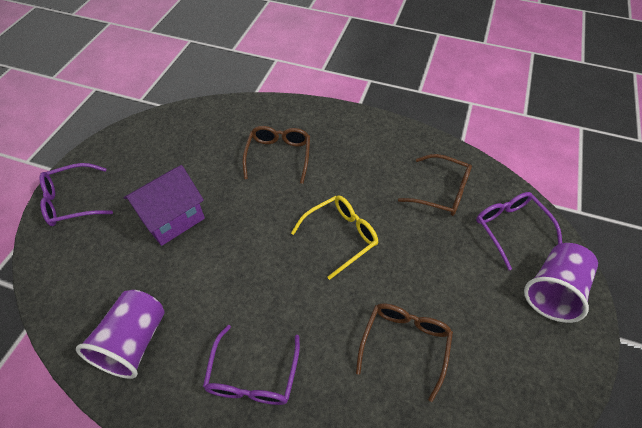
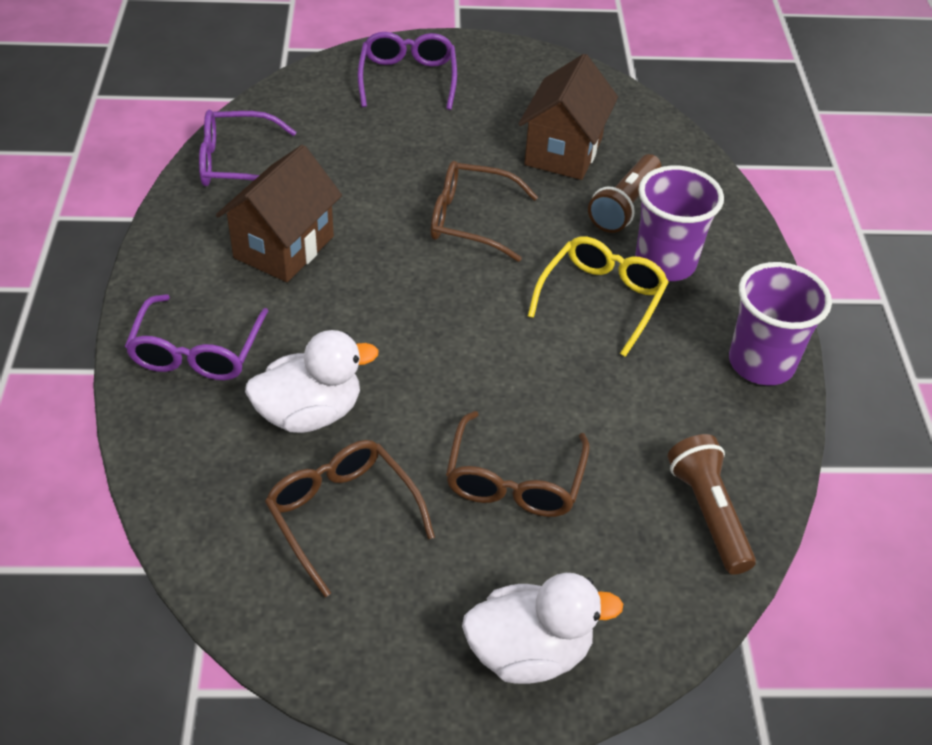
brown flashlight: 0 -> 2
brown house: 0 -> 2
purple house: 1 -> 0
white duck: 0 -> 2

